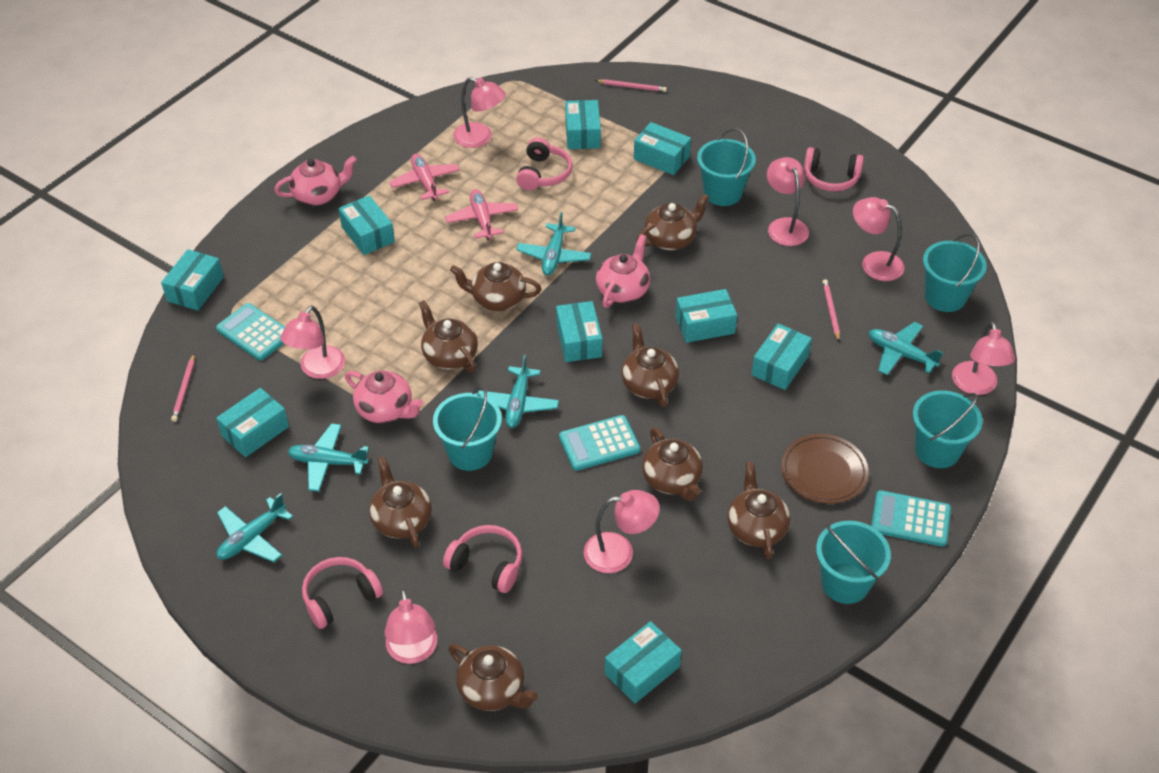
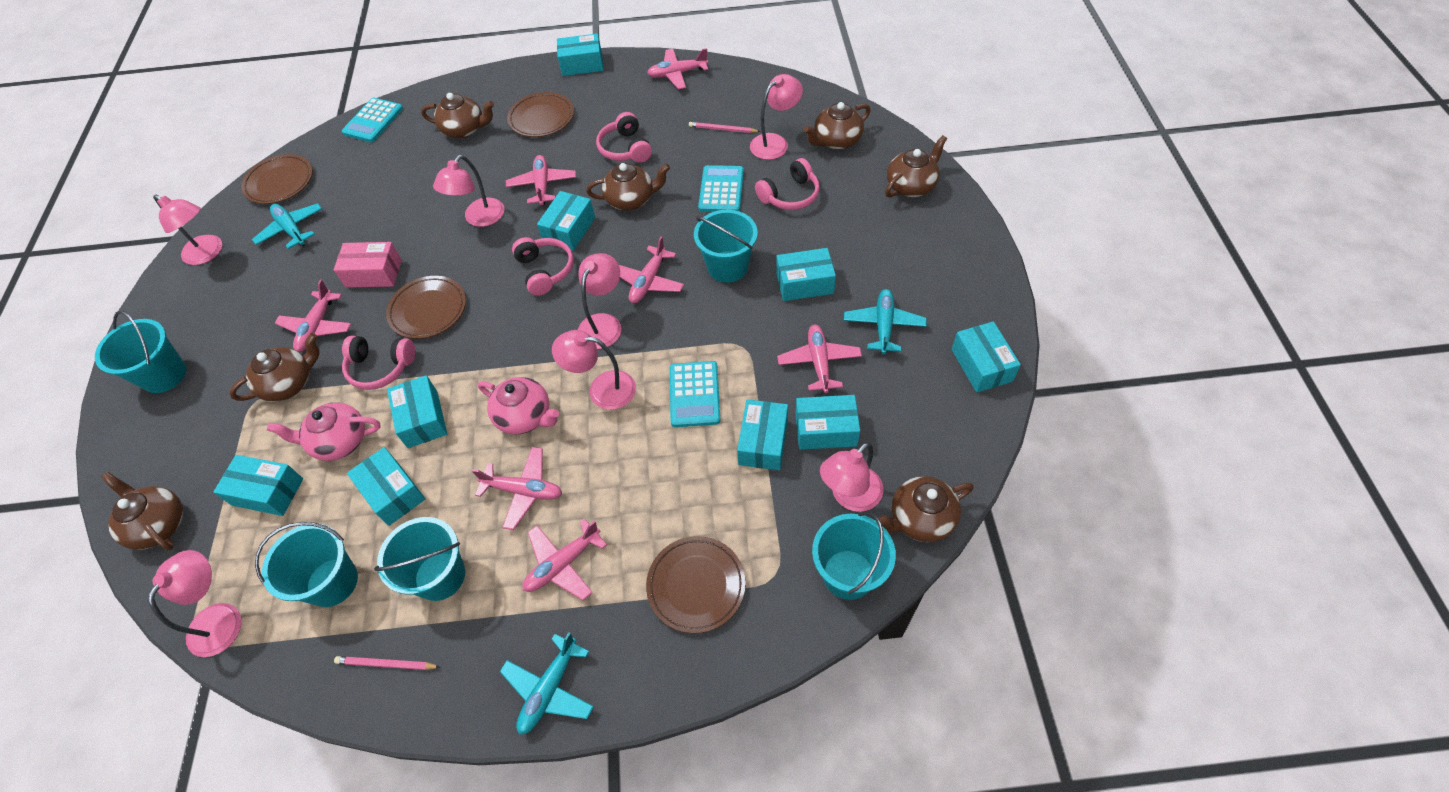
brown plate: 1 -> 4
brown teapot: 8 -> 7
pink box: 0 -> 1
pink pencil: 3 -> 2
pink plane: 2 -> 7
pink teapot: 3 -> 2
turquoise plane: 5 -> 3

